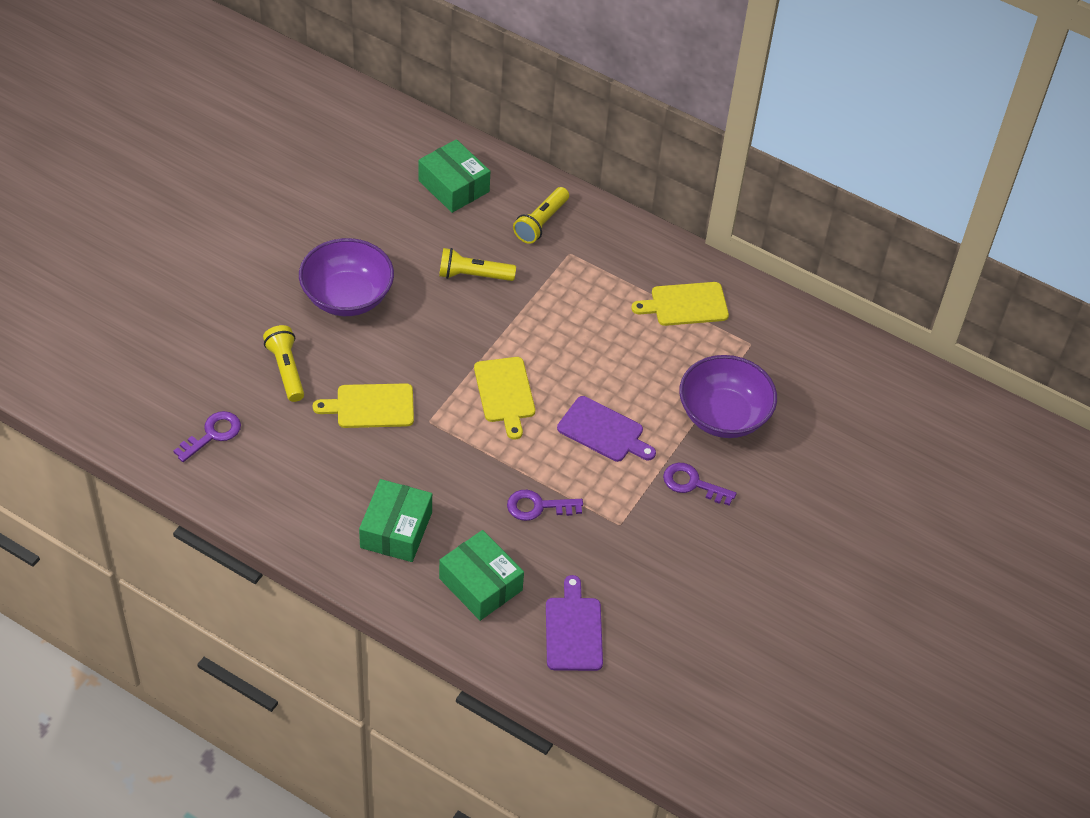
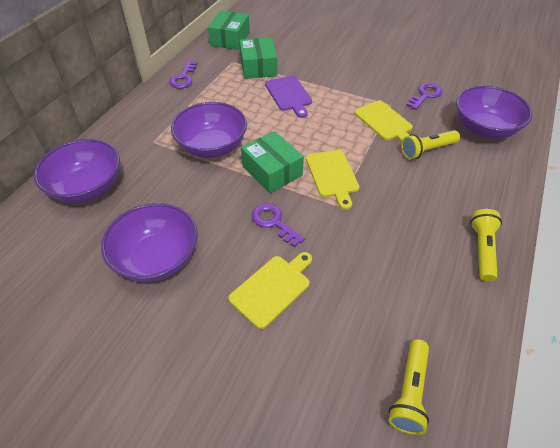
purple bowl: 2 -> 4
purple cutting board: 2 -> 1

